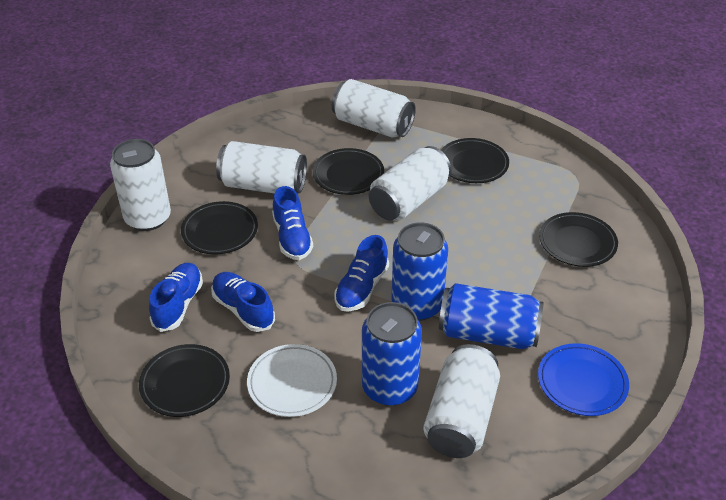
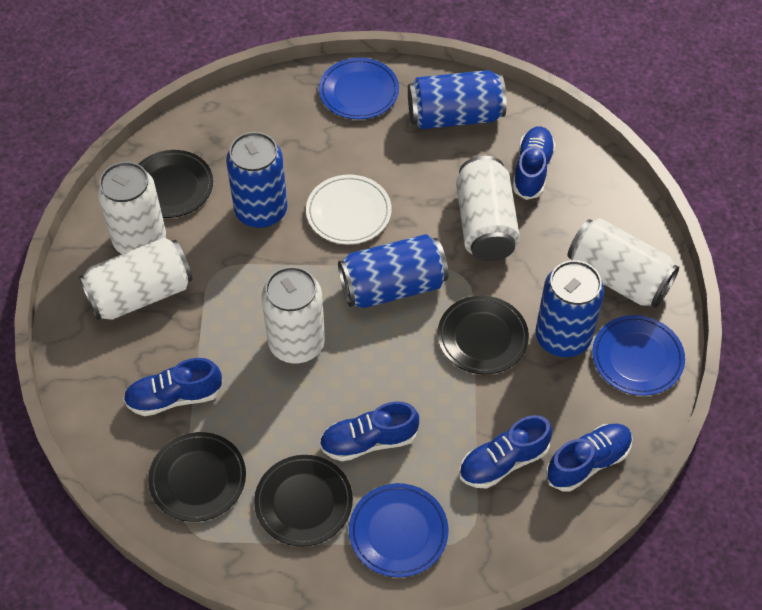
black plate: 5 -> 4
blue can: 3 -> 4
blue plate: 1 -> 3
blue shoe: 4 -> 5

